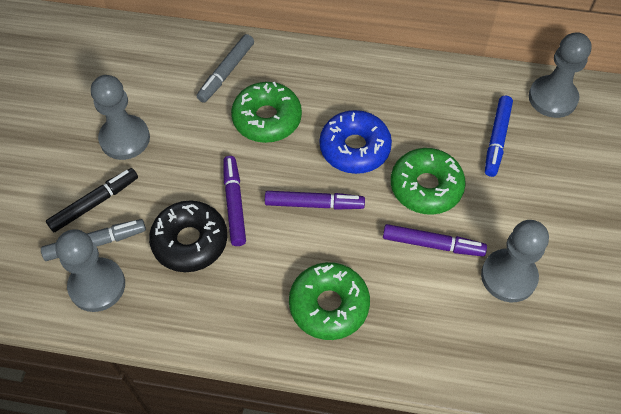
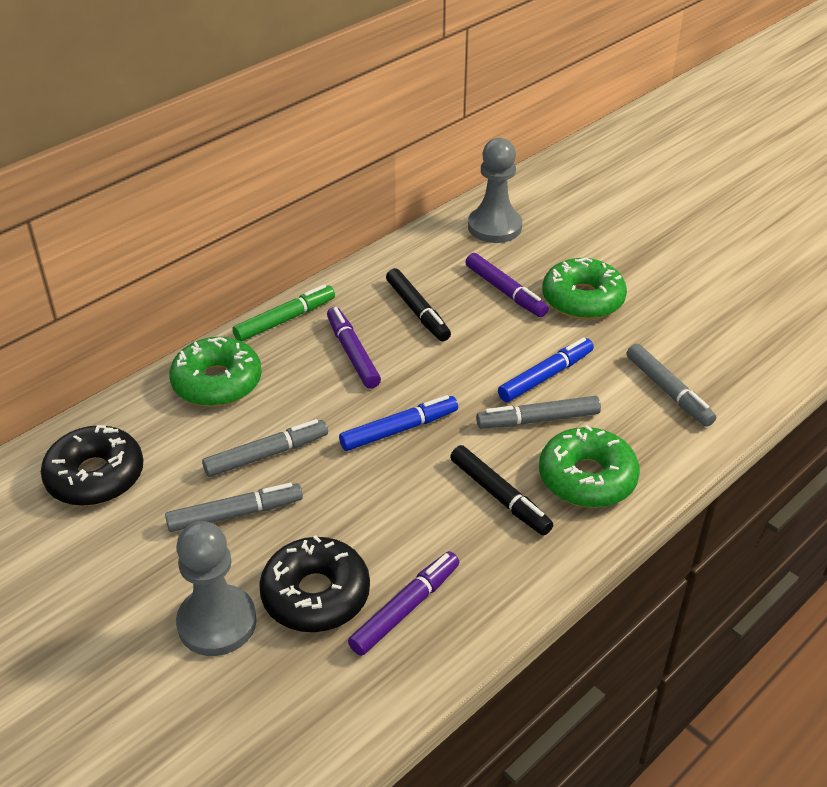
black donut: 1 -> 2
black marker: 1 -> 2
blue donut: 1 -> 0
blue marker: 1 -> 2
green marker: 0 -> 1
grey marker: 2 -> 4
grey pawn: 4 -> 2

